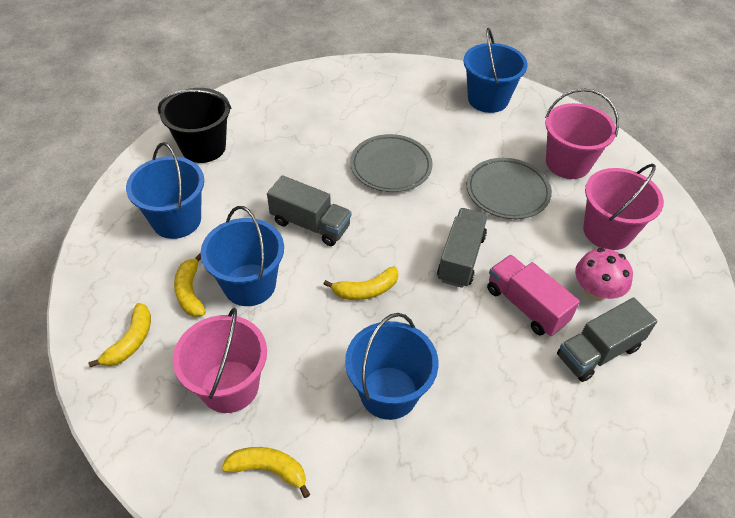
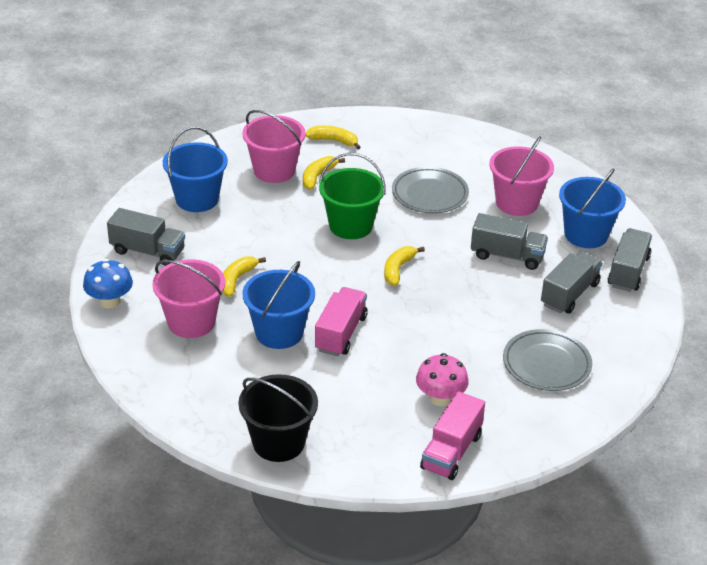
blue bucket: 4 -> 3
blue mushroom: 0 -> 1
green bucket: 0 -> 1
grey truck: 3 -> 4
pink truck: 1 -> 2

